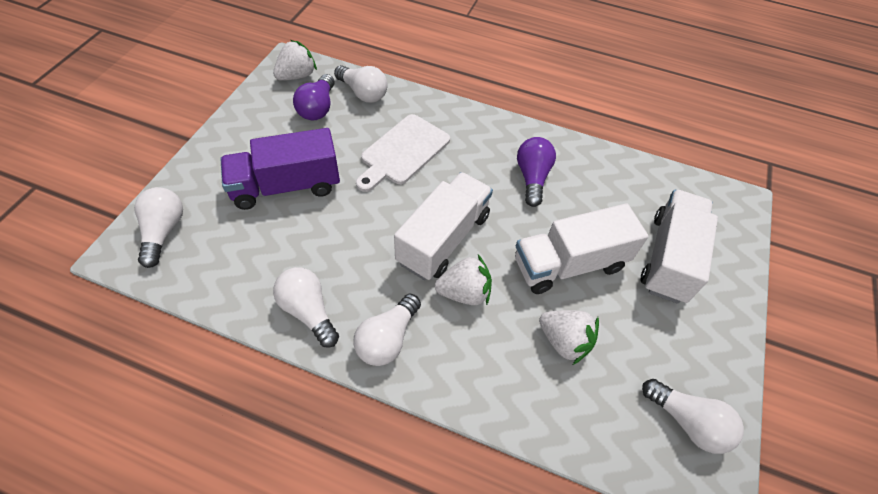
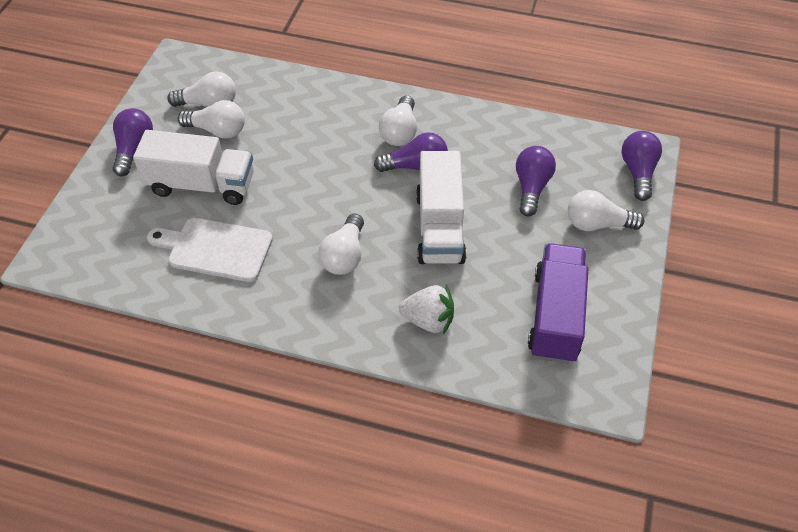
purple light bulb: 2 -> 4
white strawberry: 3 -> 1
white truck: 3 -> 2

